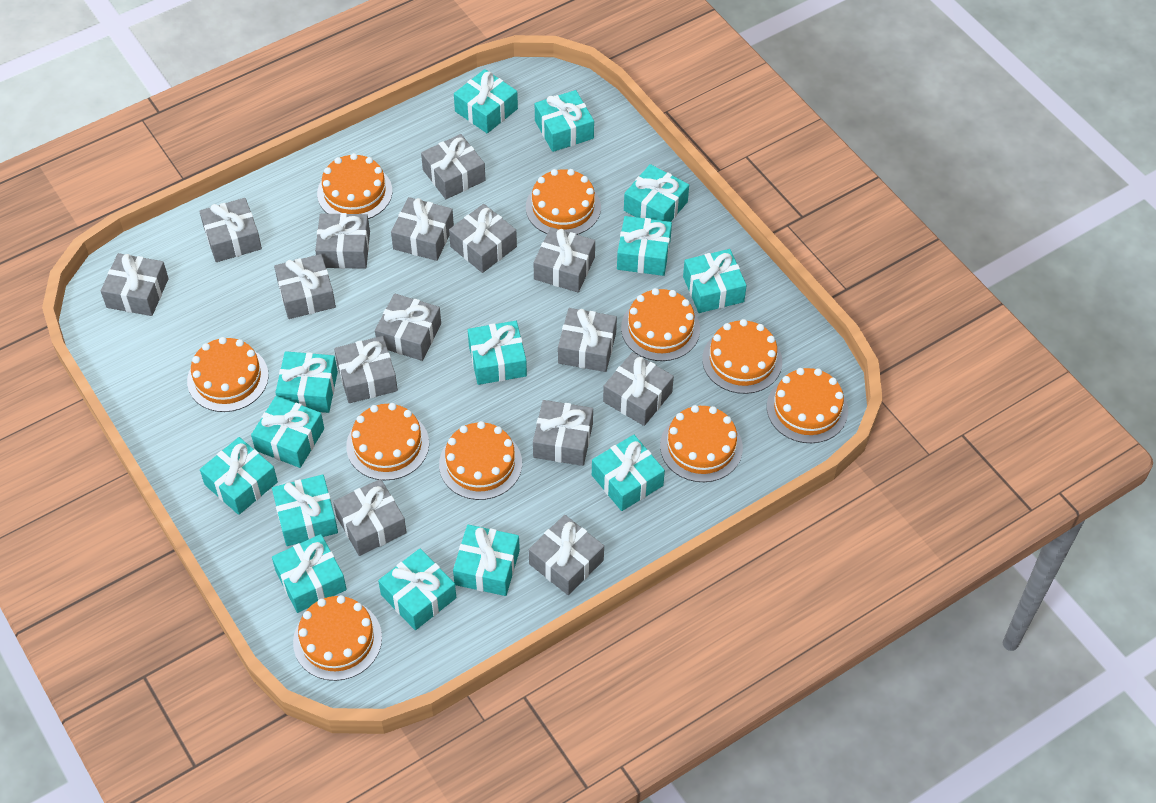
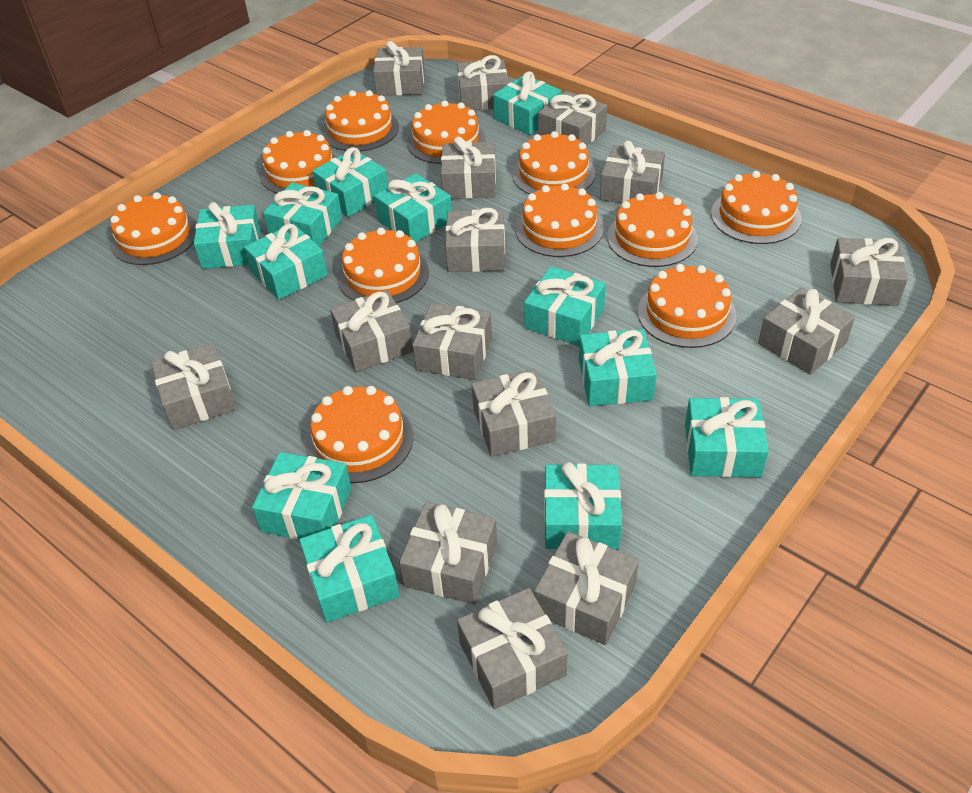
orange cake: 10 -> 11
turquoise gift: 14 -> 12

